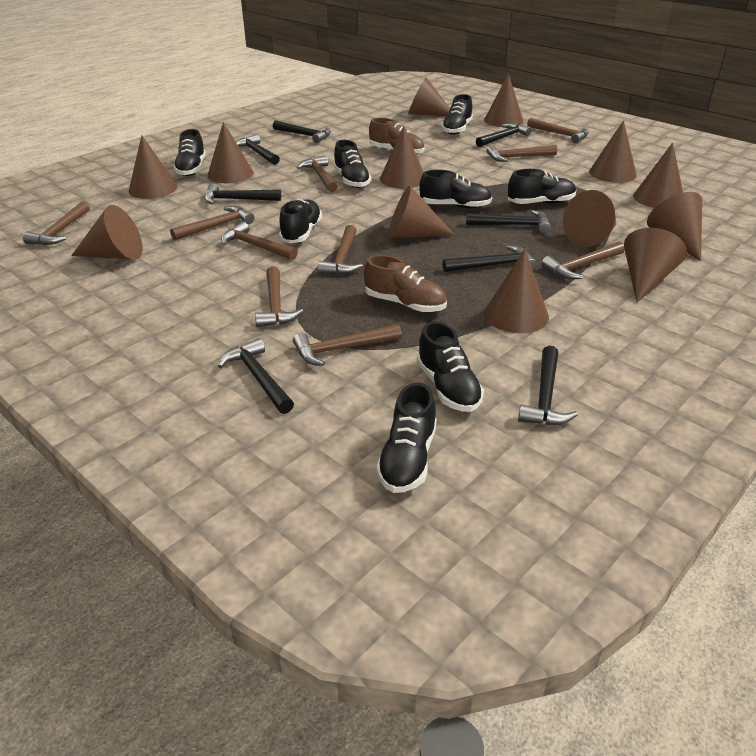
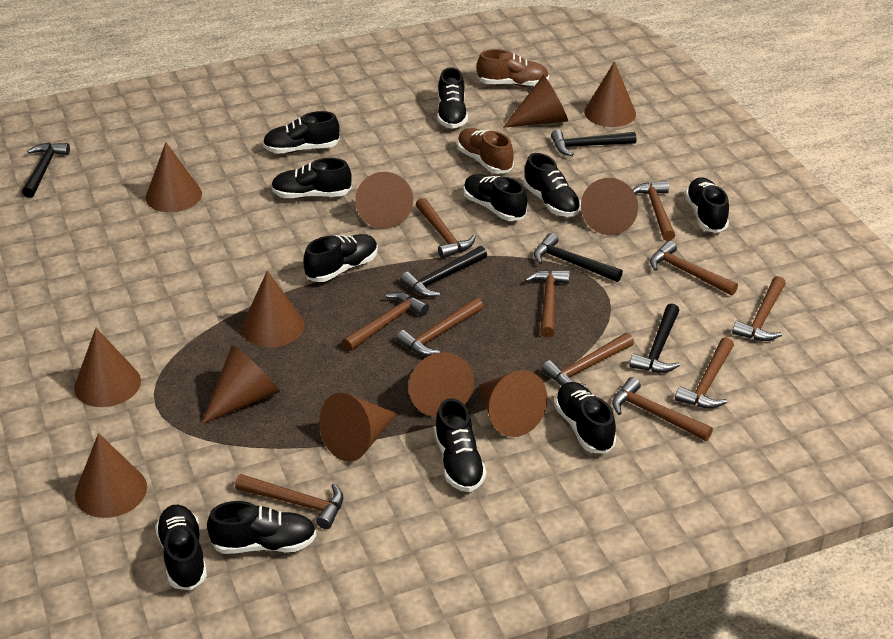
black hammer: 8 -> 5
black shoe: 8 -> 11
brown cone: 13 -> 12
brown hammer: 10 -> 11

